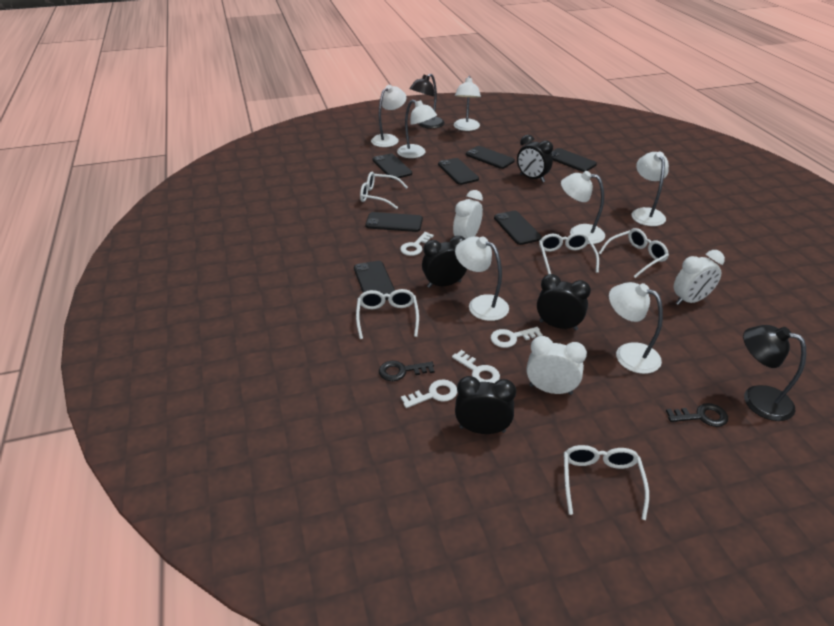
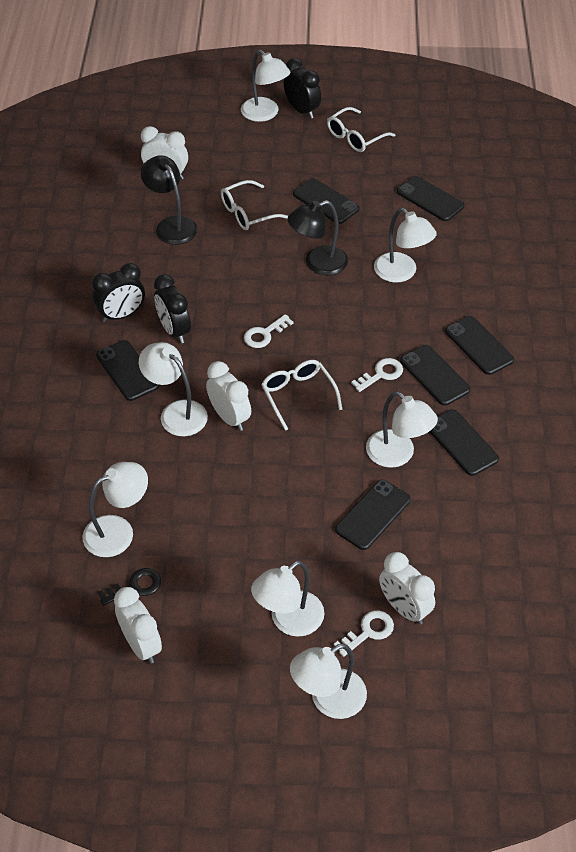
black clock: 4 -> 3
black key: 2 -> 1
white clock: 3 -> 4
white glasses: 5 -> 3
white key: 4 -> 3

